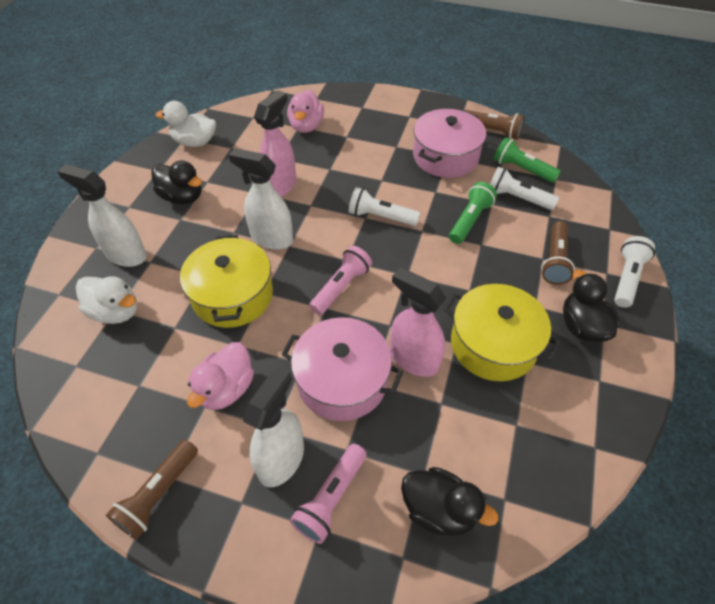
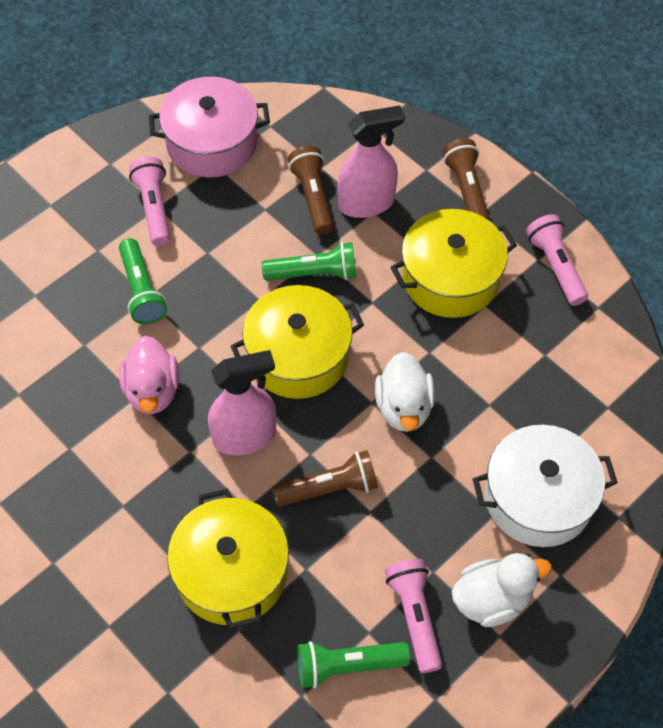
black duck: 3 -> 0
green flashlight: 2 -> 3
pink duck: 2 -> 1
pink flashlight: 2 -> 3
pink pot: 2 -> 1
white flashlight: 3 -> 0
white pot: 0 -> 1
white spray bottle: 3 -> 0
yellow pot: 2 -> 3

